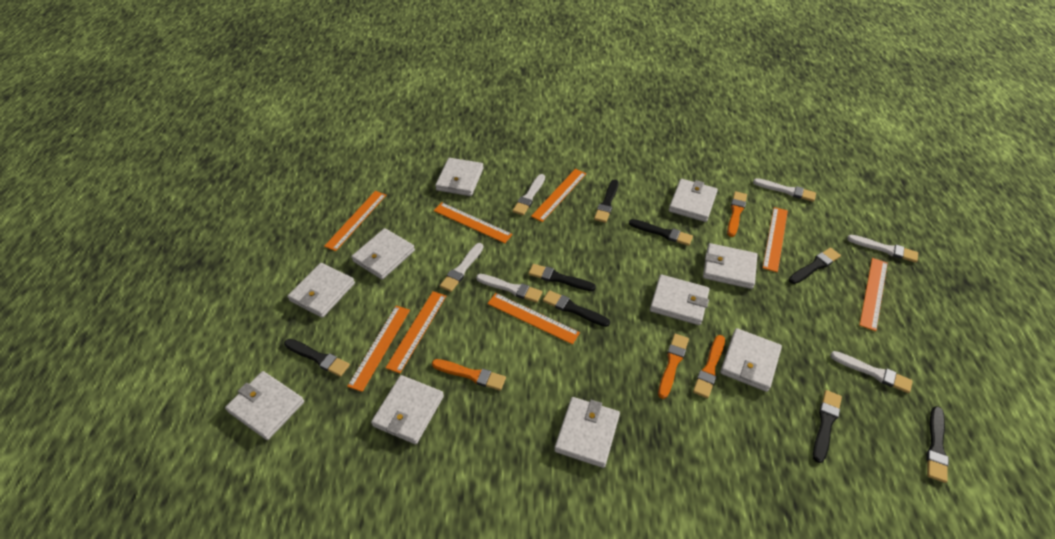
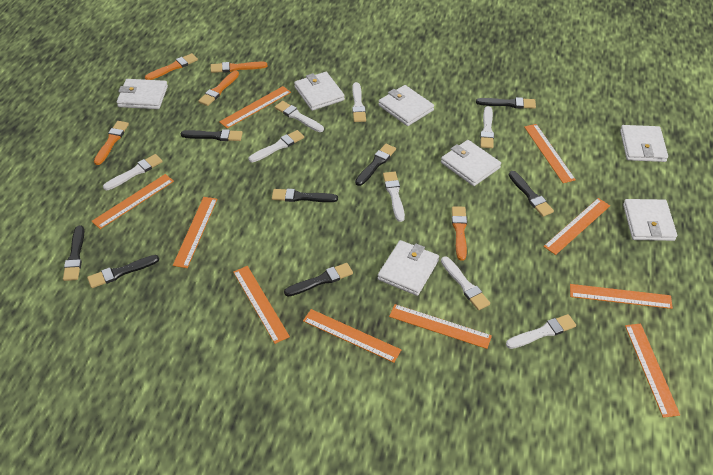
orange brush: 4 -> 5
orange ruler: 8 -> 10
white brush: 6 -> 8
white wallet: 10 -> 7

